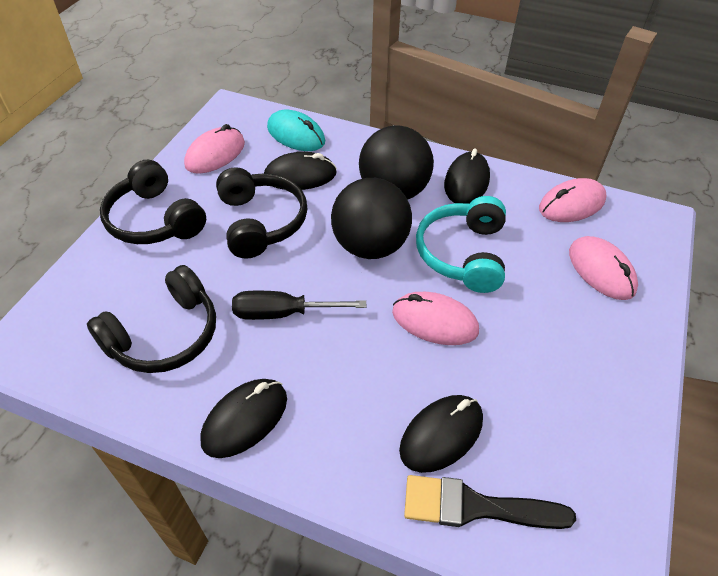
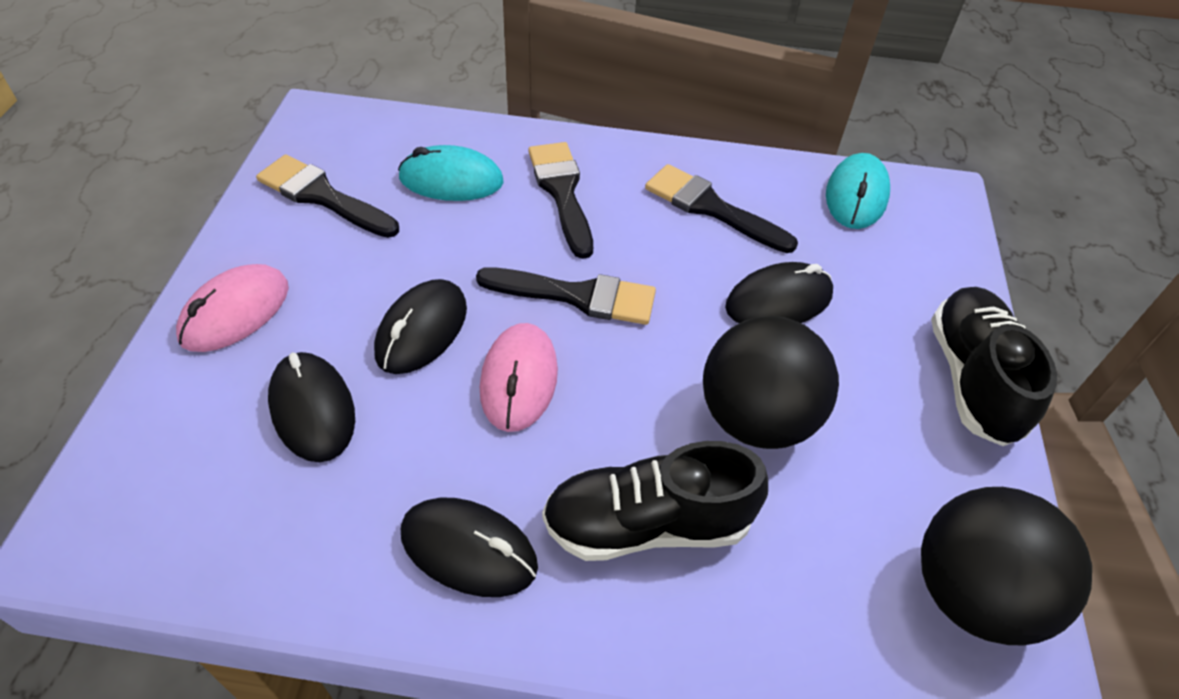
black brush: 1 -> 4
black headphones: 3 -> 0
black screwdriver: 1 -> 0
black shoe: 0 -> 2
pink mouse: 4 -> 2
turquoise headphones: 1 -> 0
turquoise mouse: 1 -> 2

